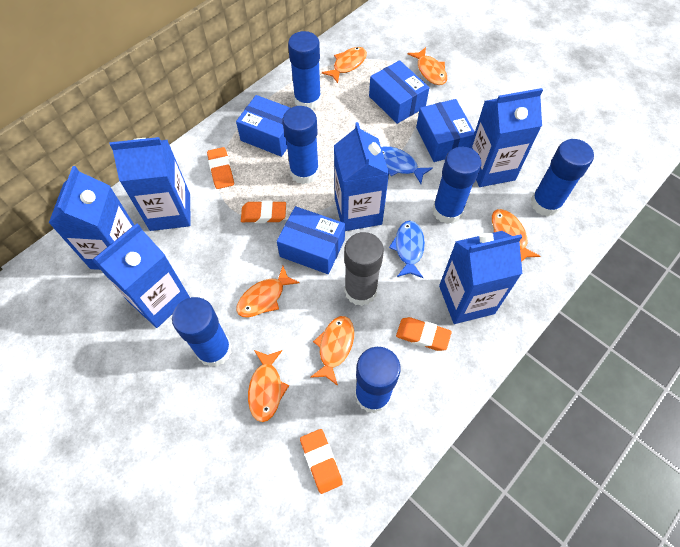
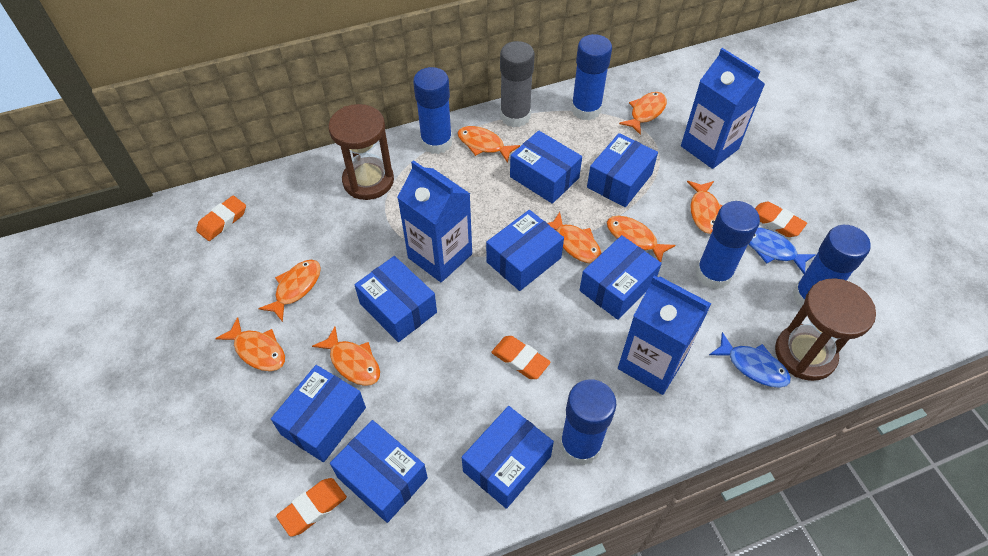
blue box: 4 -> 8
blue carton: 6 -> 3
blue glue stick: 6 -> 5
brown hourglass: 0 -> 2
orange fish: 6 -> 8

